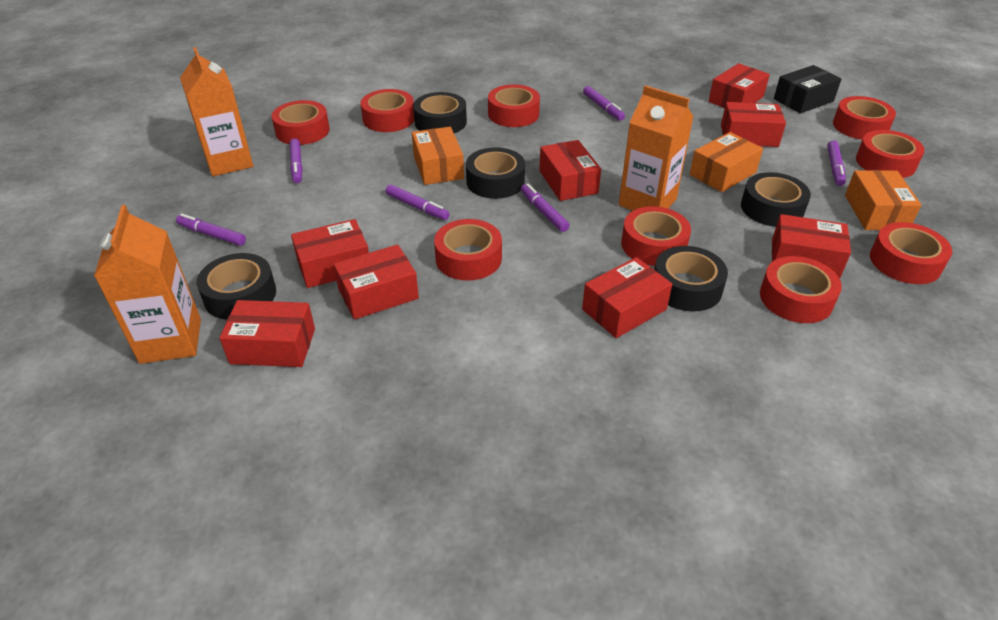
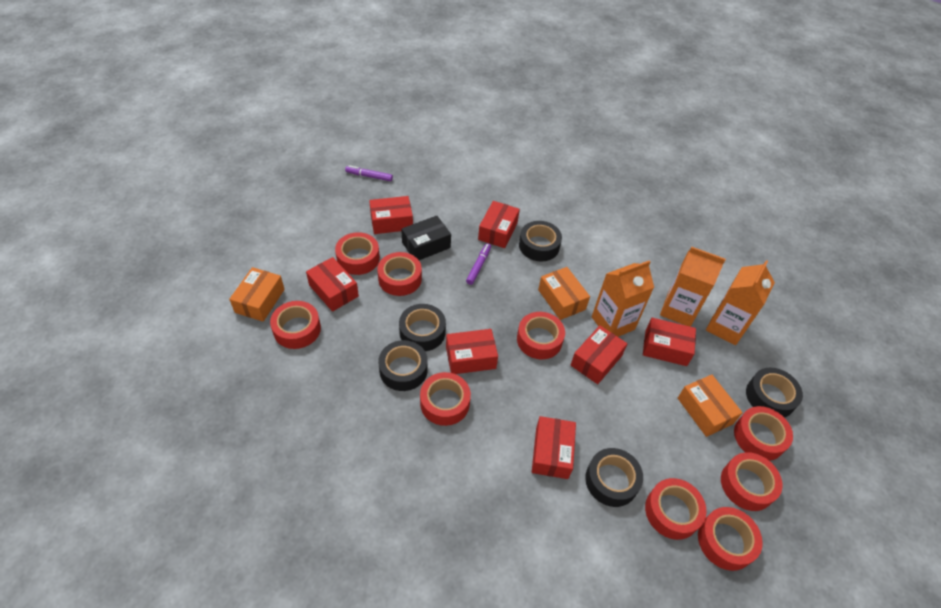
purple marker: 6 -> 2
red box: 8 -> 7

